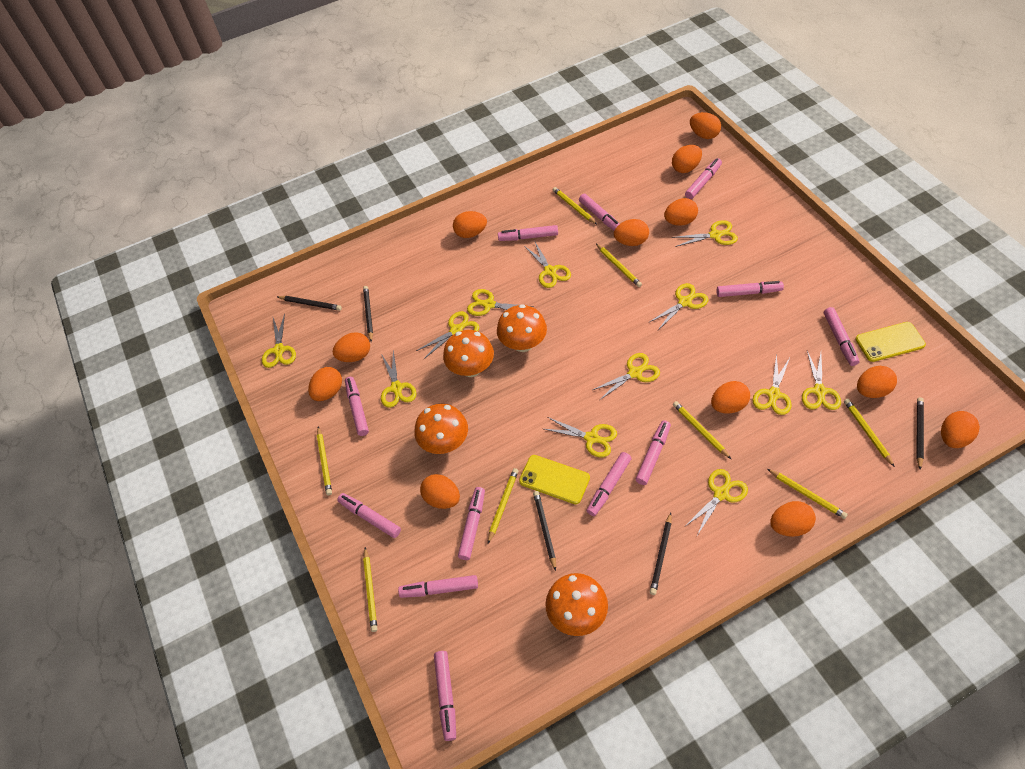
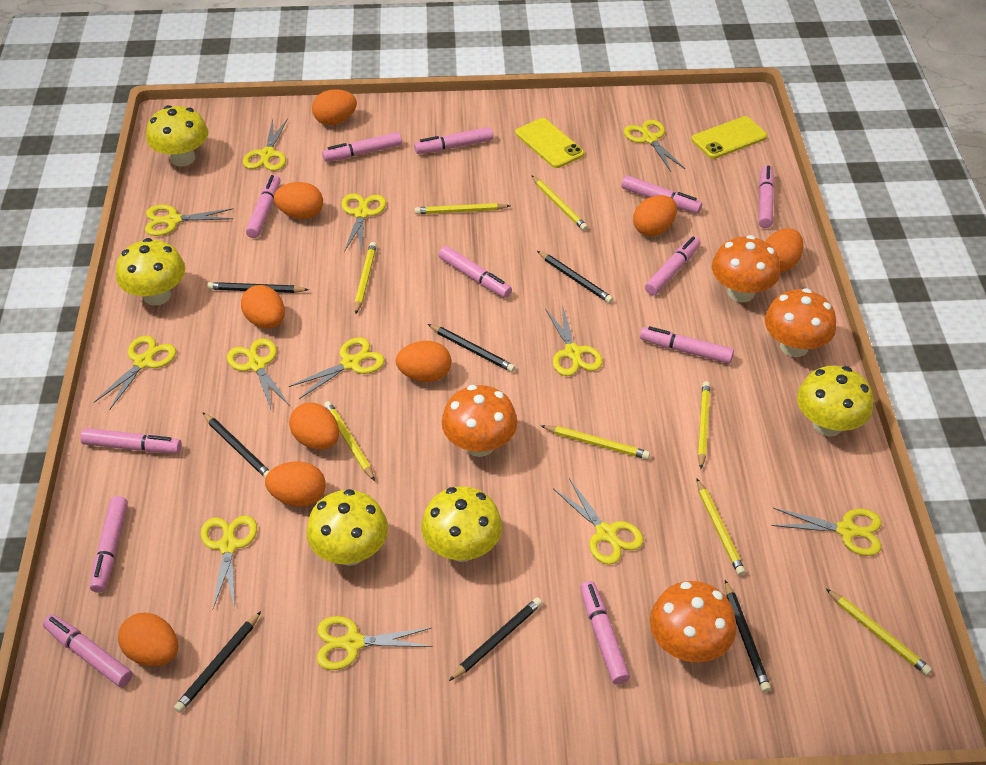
black pencil: 5 -> 7
orange egg: 12 -> 9
yellow mushroom: 0 -> 5

